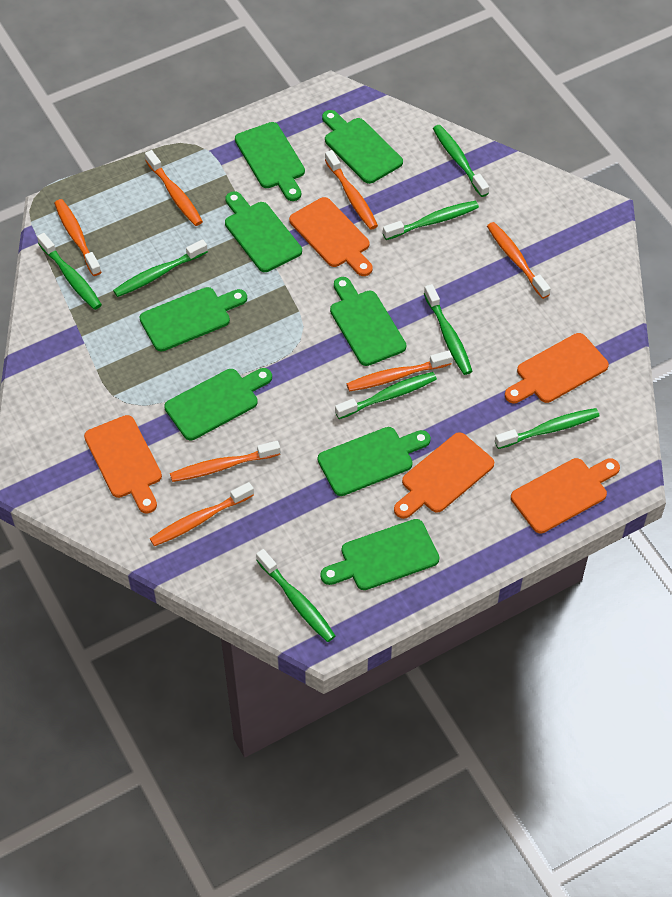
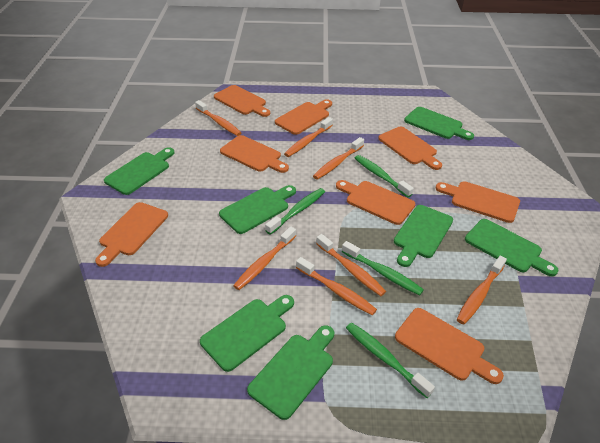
green cutting board: 8 -> 7
green toothbrush: 8 -> 4
orange cutting board: 5 -> 8

